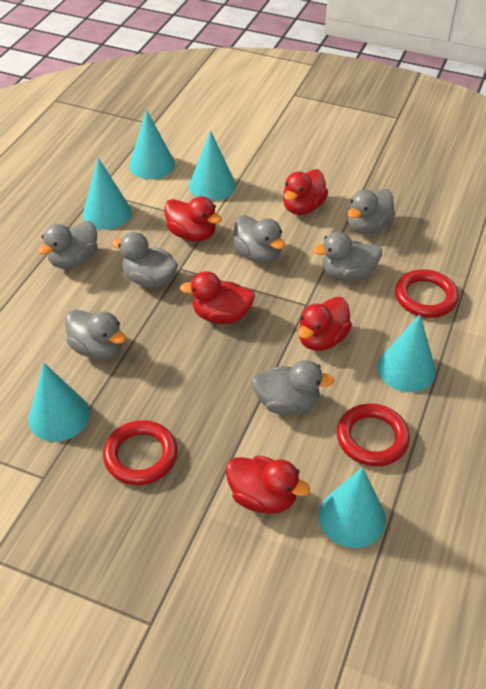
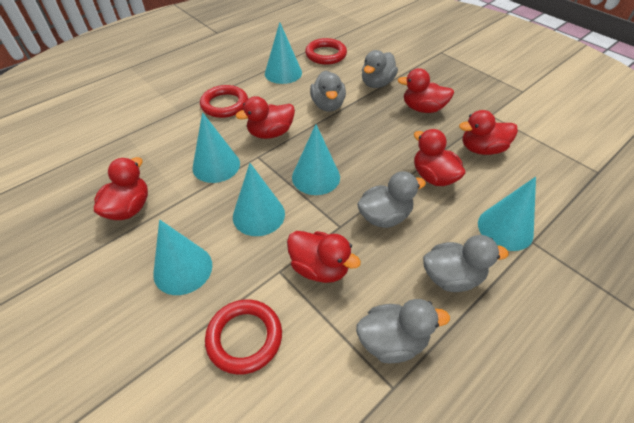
grey duck: 7 -> 5
red duck: 5 -> 6

